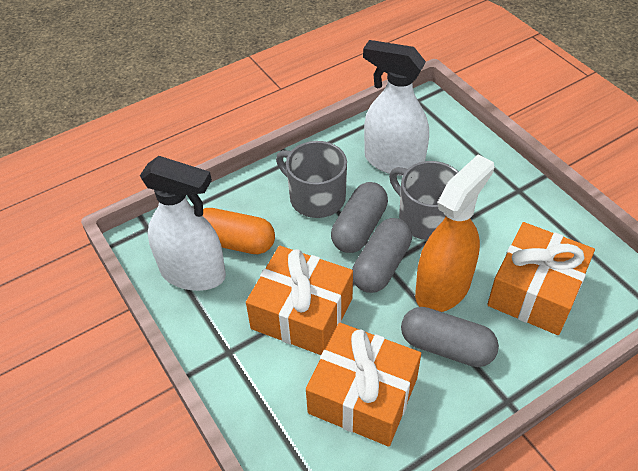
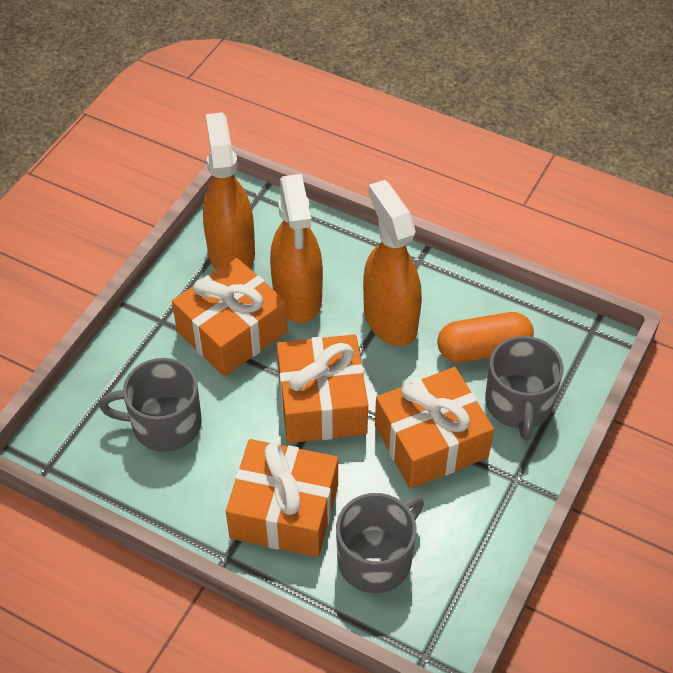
grey capsule: 3 -> 0
grey mug: 2 -> 3
orange gift: 3 -> 4
orange spray bottle: 1 -> 3
white spray bottle: 2 -> 0

